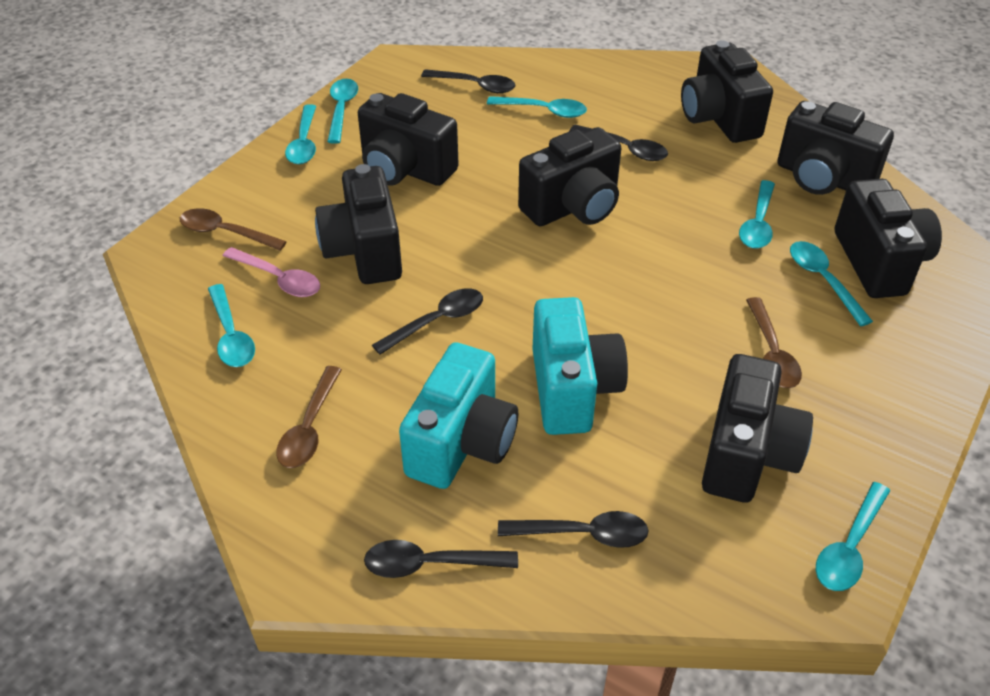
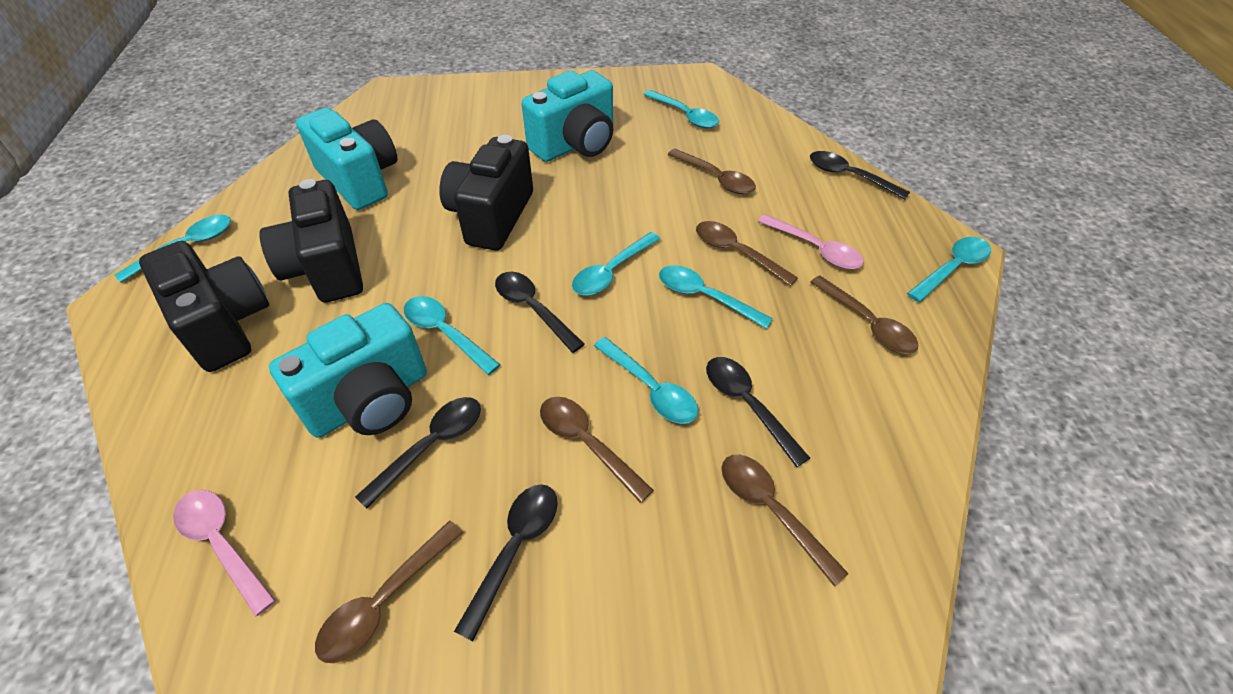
black camera: 7 -> 3
brown spoon: 3 -> 6
pink spoon: 1 -> 2
turquoise camera: 2 -> 3

